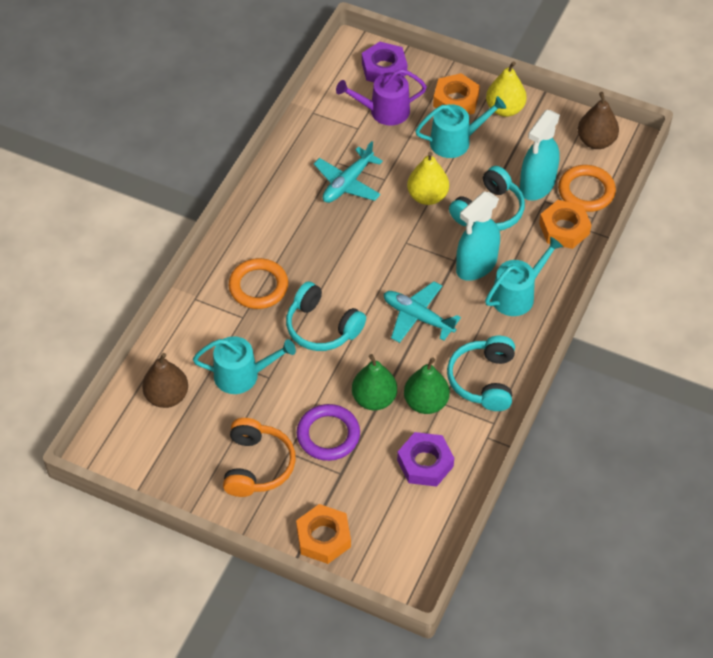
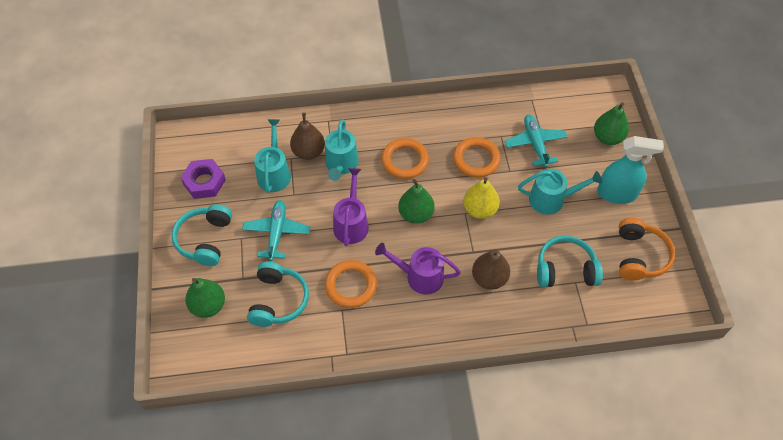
green pear: 2 -> 3
orange nut: 3 -> 0
orange ring: 2 -> 3
purple nut: 2 -> 1
purple ring: 1 -> 0
purple watering can: 1 -> 2
turquoise spray bottle: 2 -> 1
yellow pear: 2 -> 1

